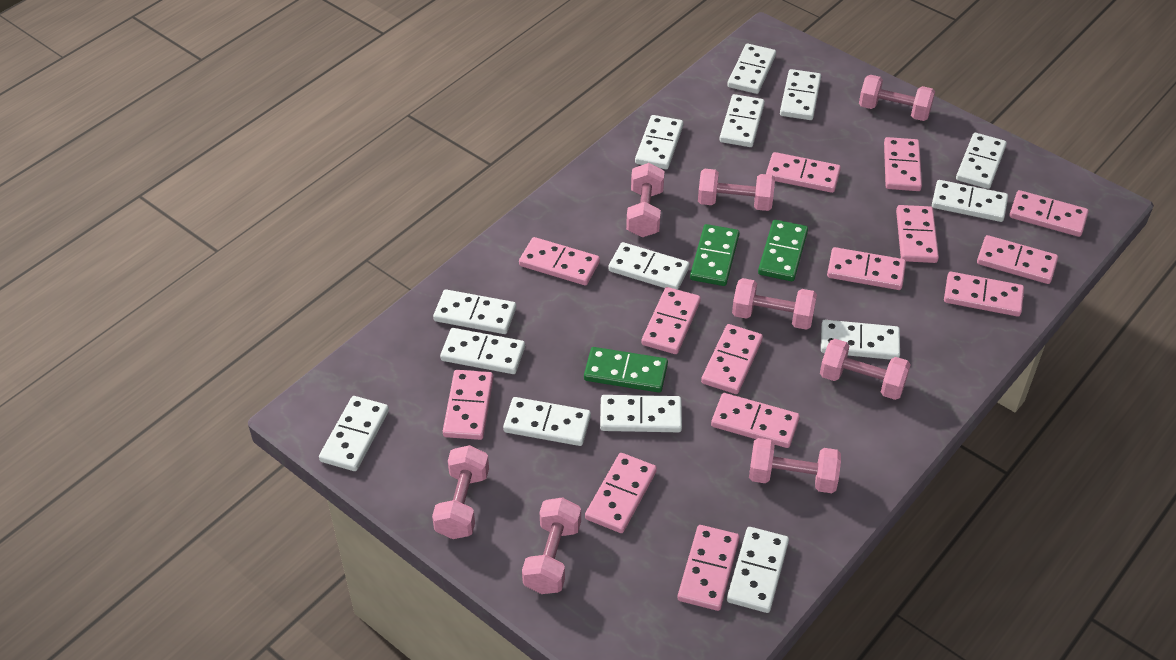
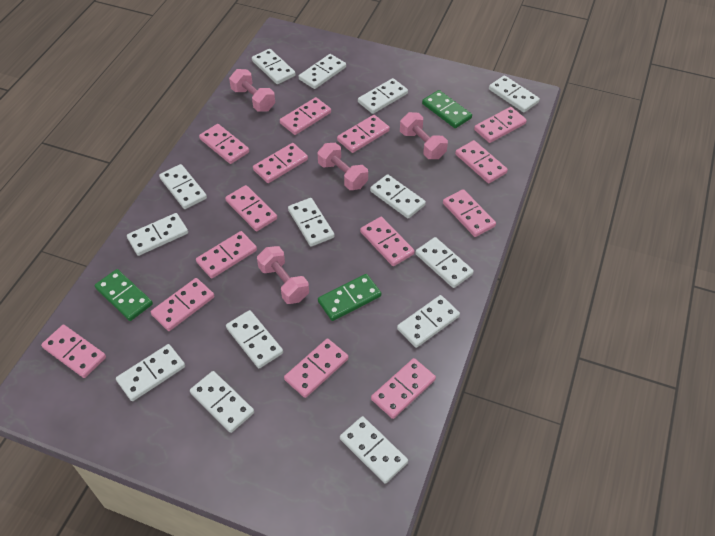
pink dumbbell: 8 -> 4

